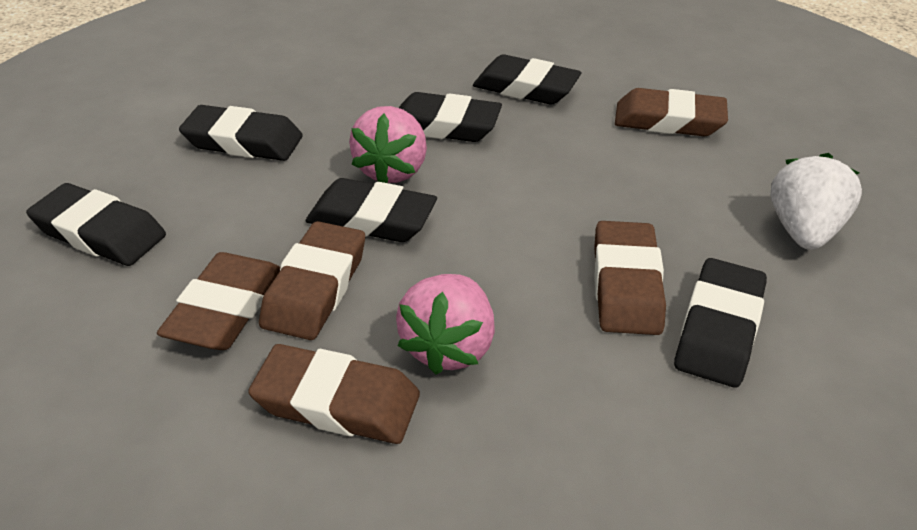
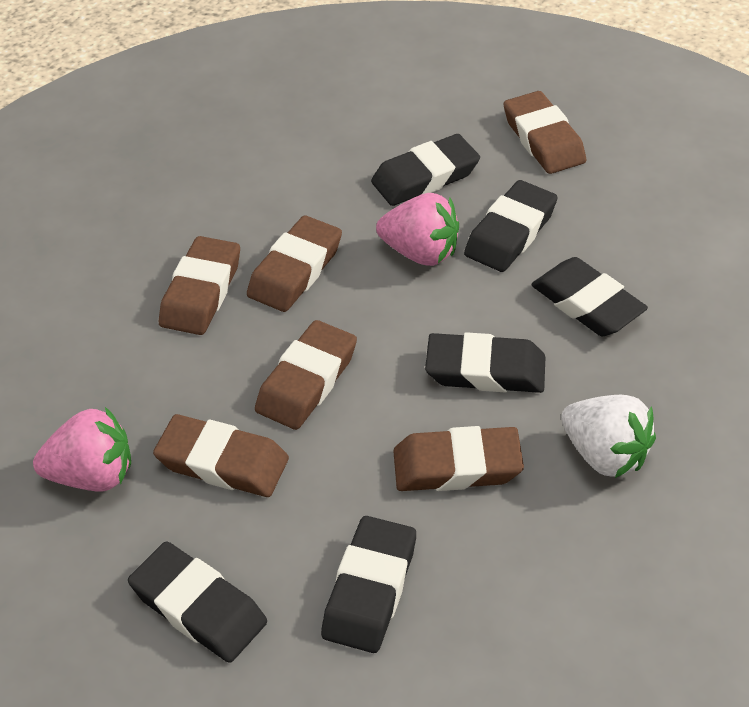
brown eraser: 5 -> 6

